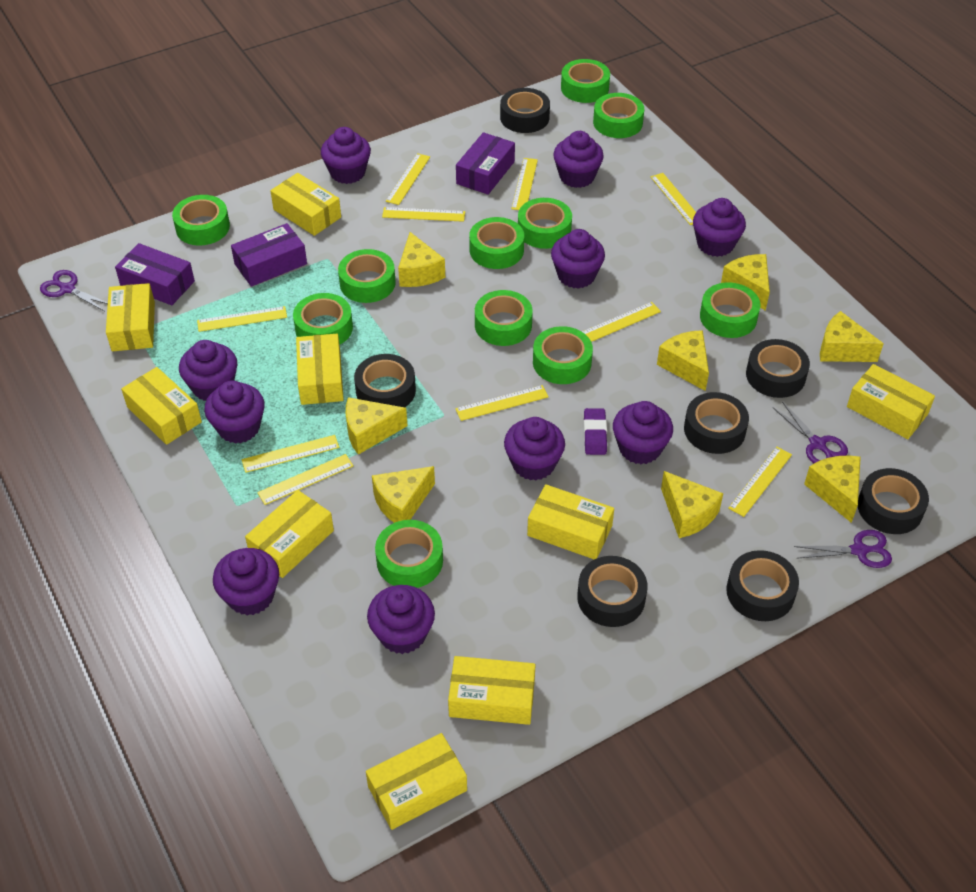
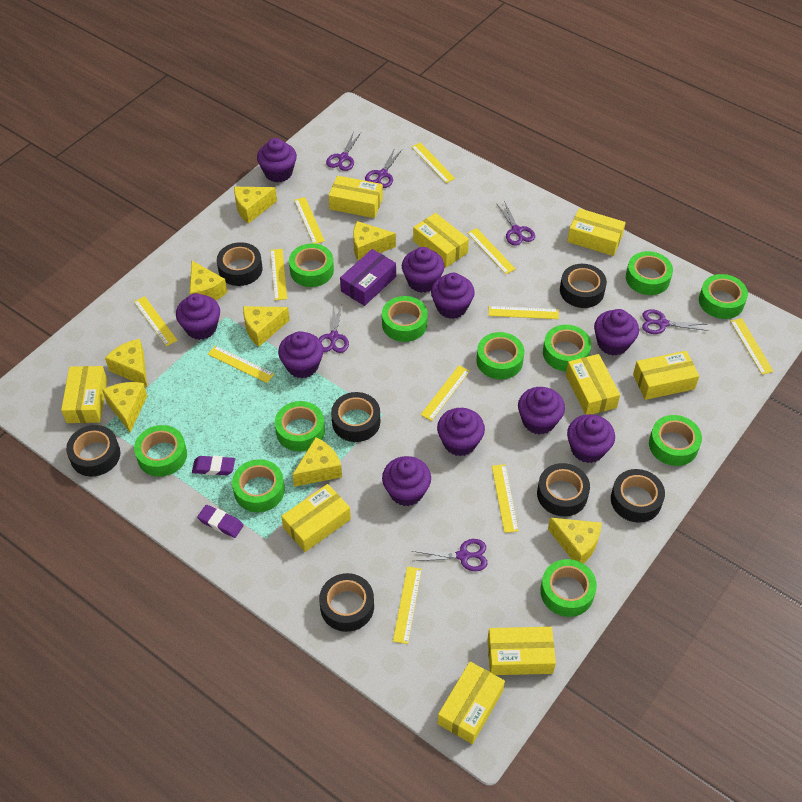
purple box: 3 -> 1
purple eraser: 1 -> 2
purple scissors: 3 -> 6
yellow ruler: 10 -> 11

